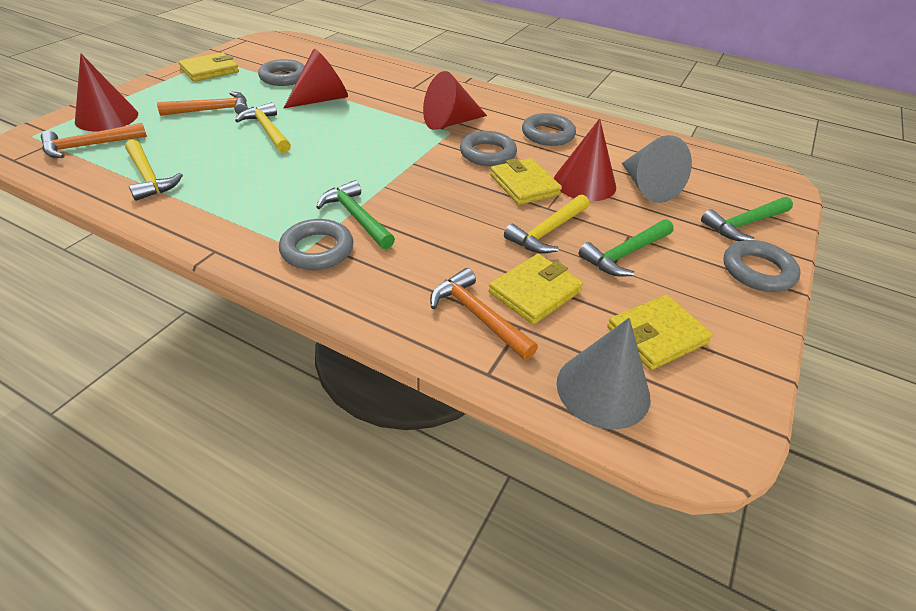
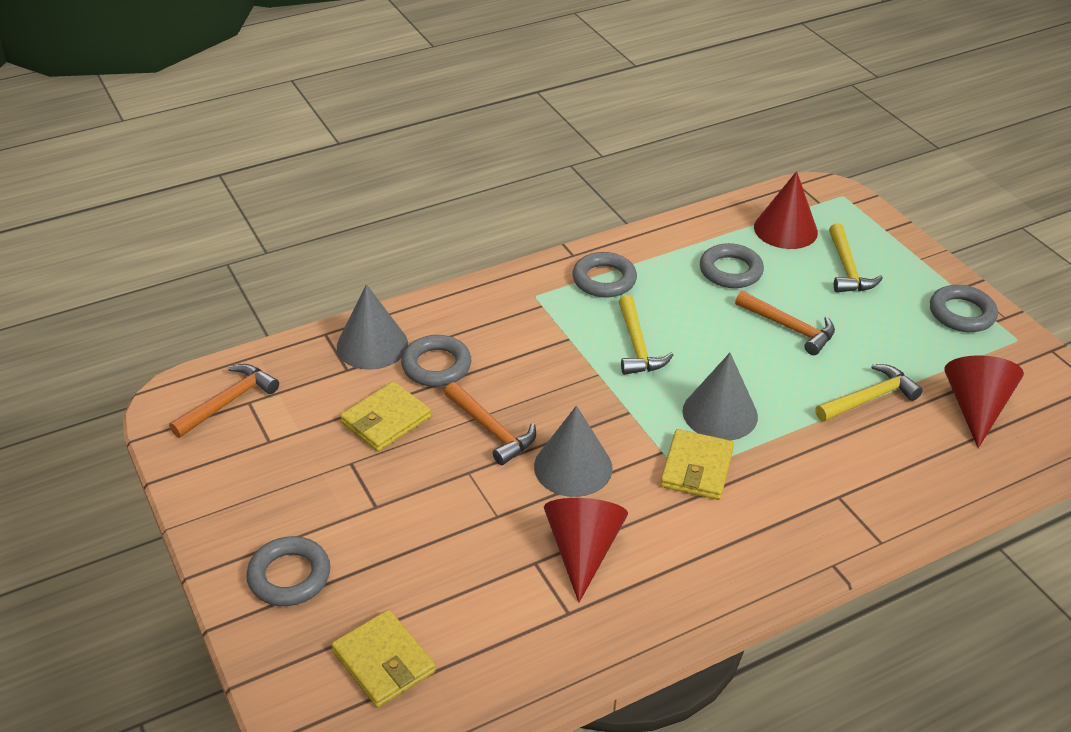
green hammer: 3 -> 0
grey cone: 2 -> 3
red cone: 4 -> 3
yellow wallet: 4 -> 3

